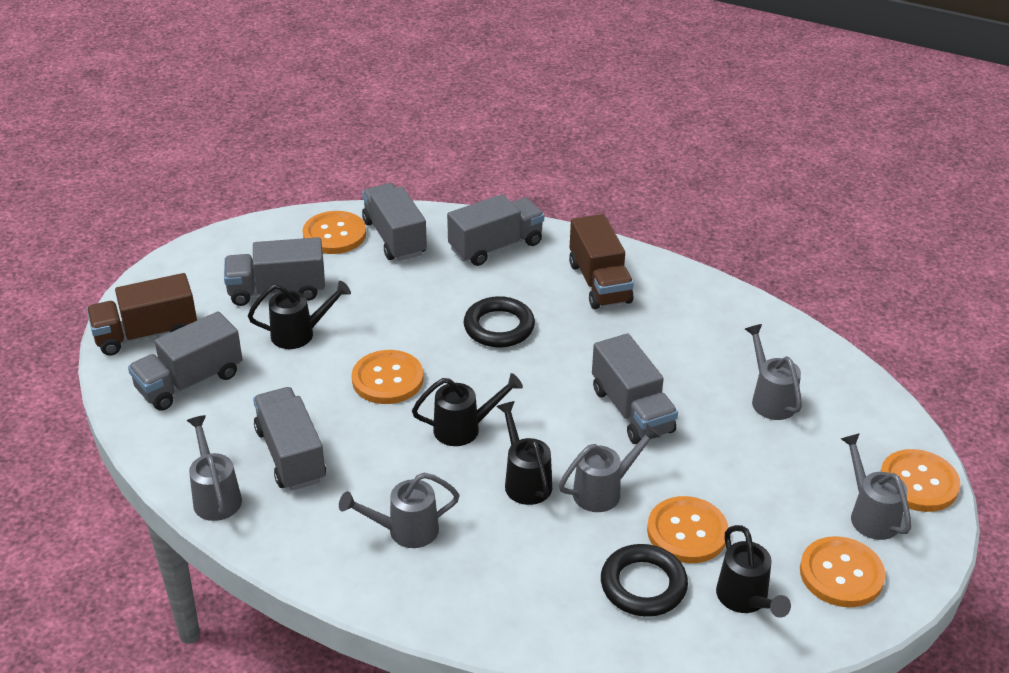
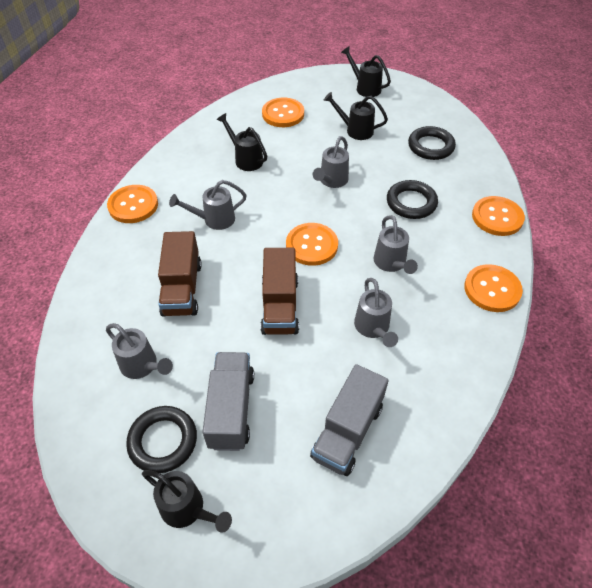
black ring: 2 -> 3
grey truck: 6 -> 2

